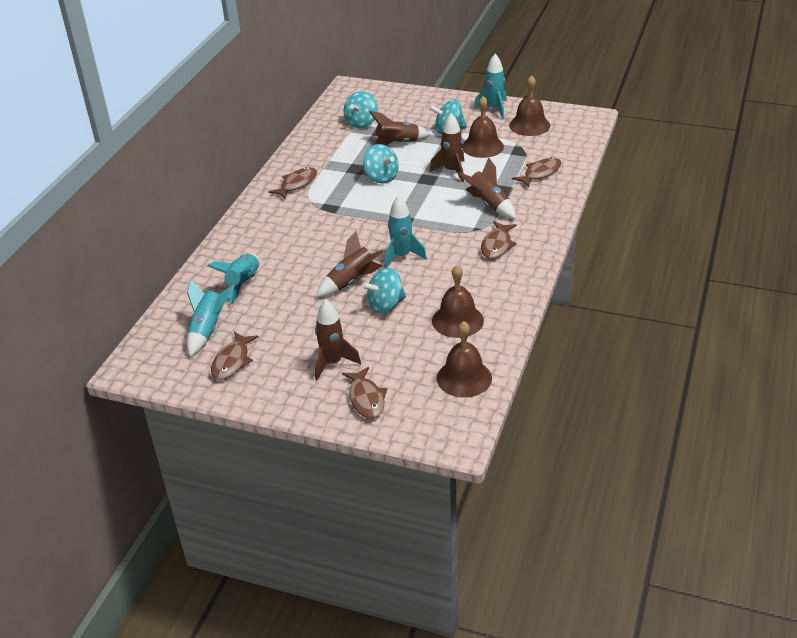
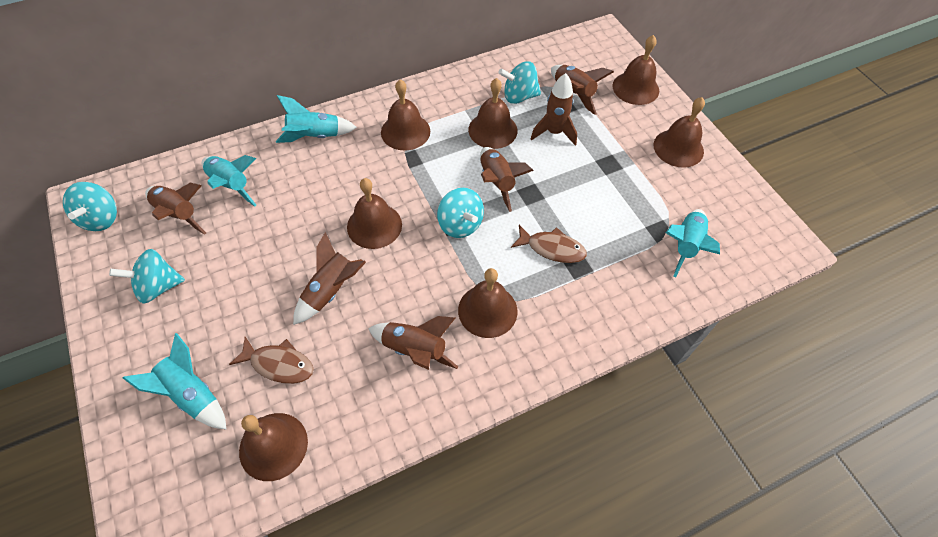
brown bell: 4 -> 7
brown fish: 5 -> 2
brown rocket: 5 -> 6

